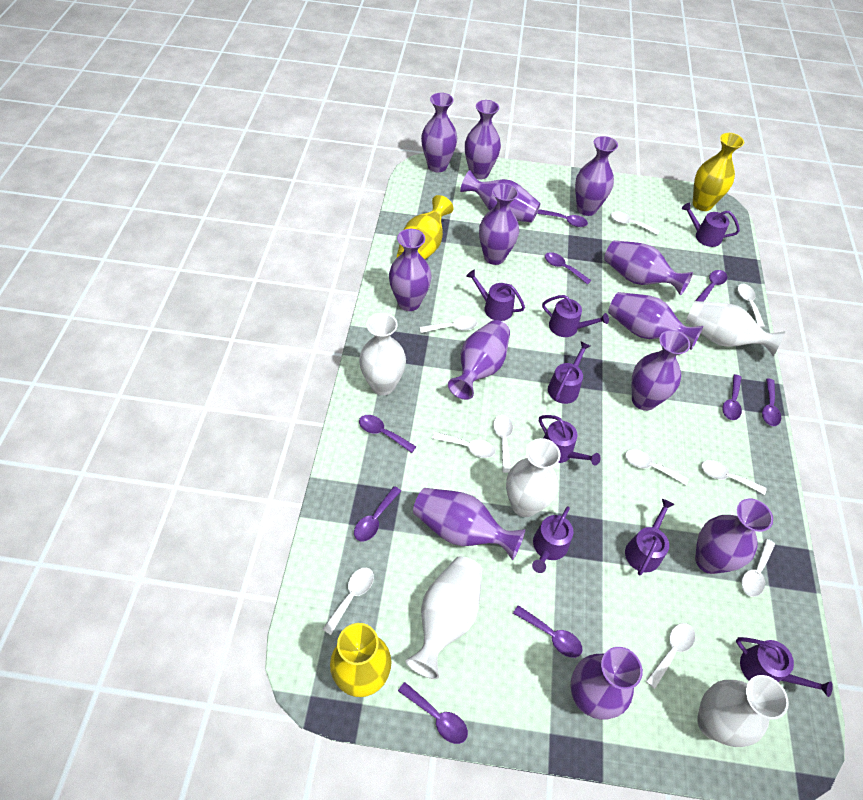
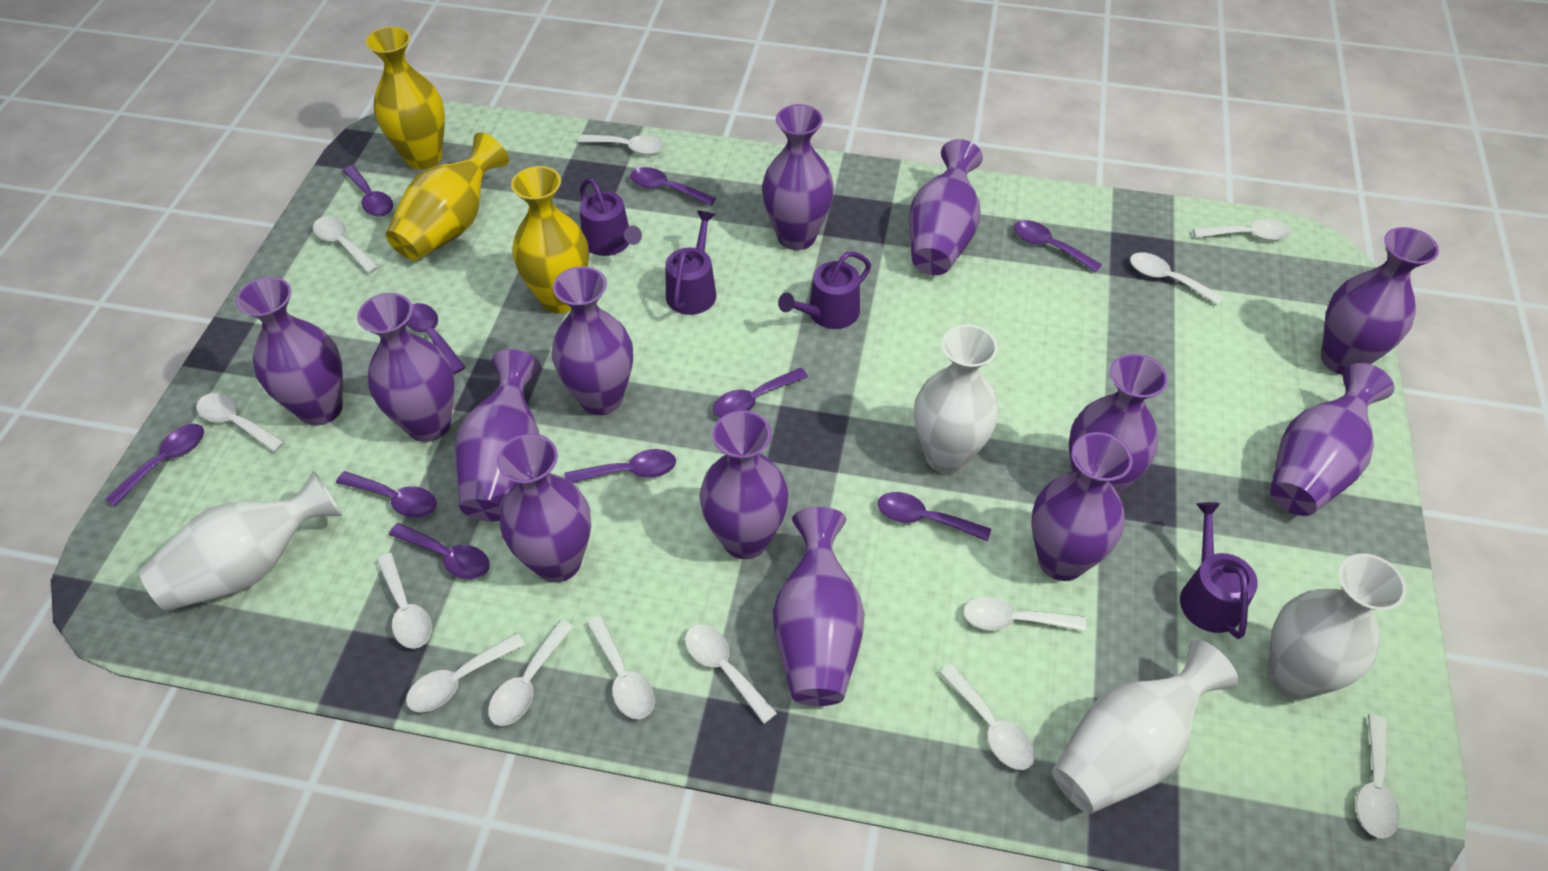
purple spoon: 9 -> 10
purple watering can: 8 -> 4
white spoon: 10 -> 13
white vase: 5 -> 4

